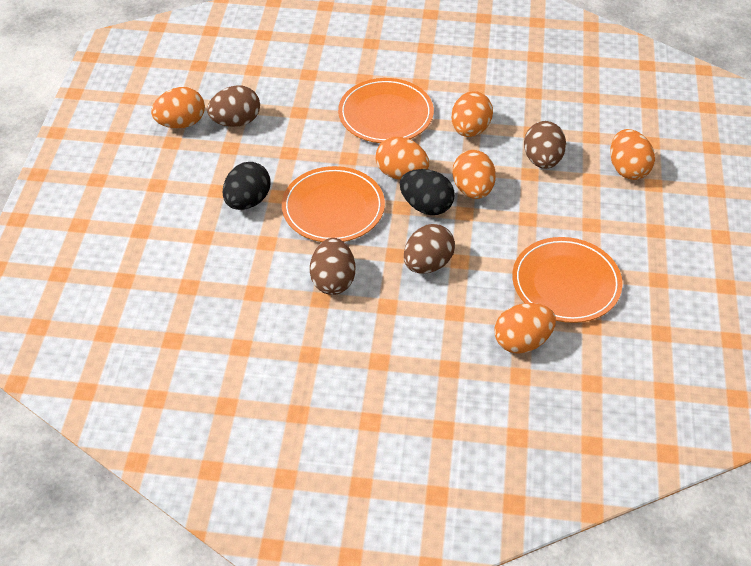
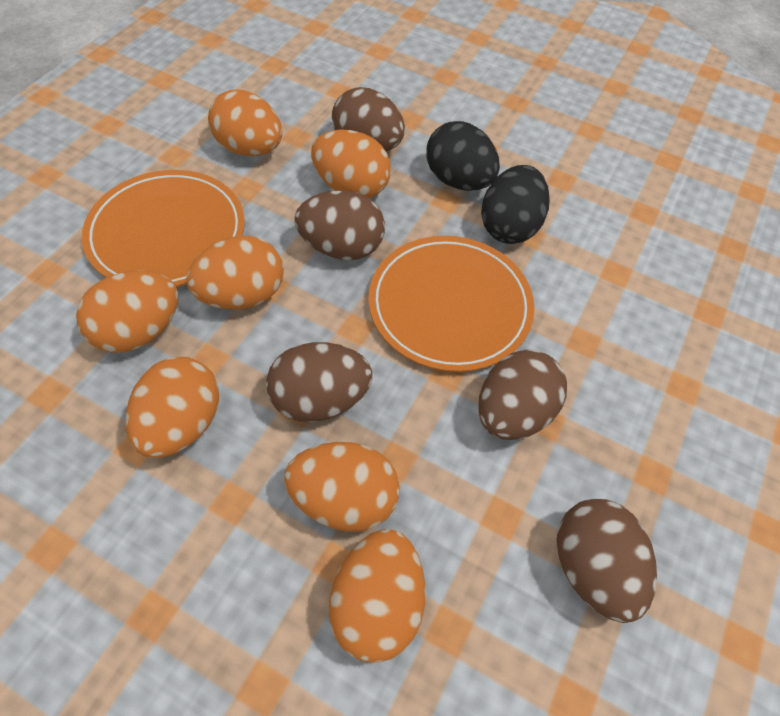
brown egg: 4 -> 5
orange egg: 6 -> 7
orange plate: 3 -> 2

